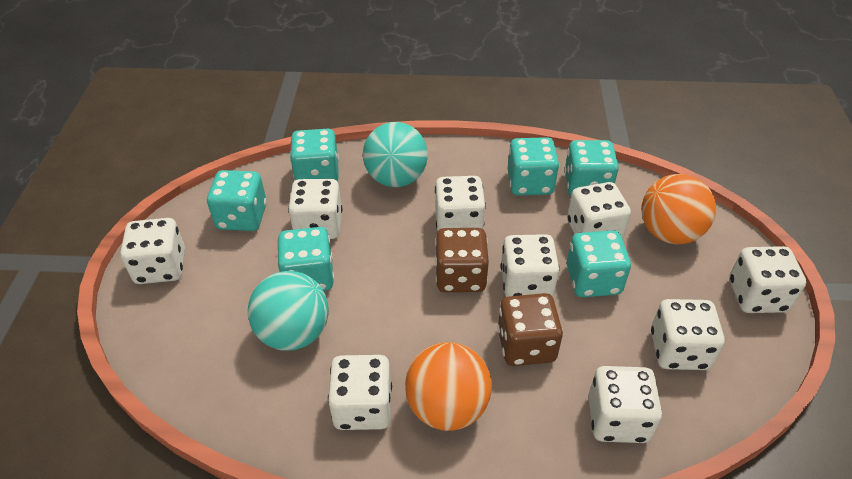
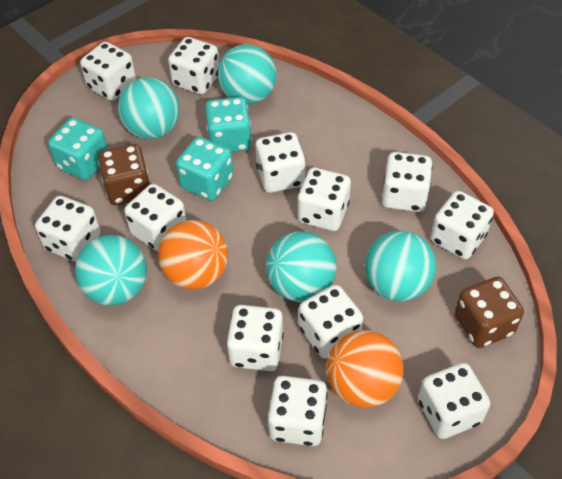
turquoise ball: 2 -> 5
turquoise dice: 6 -> 3
white dice: 9 -> 12

